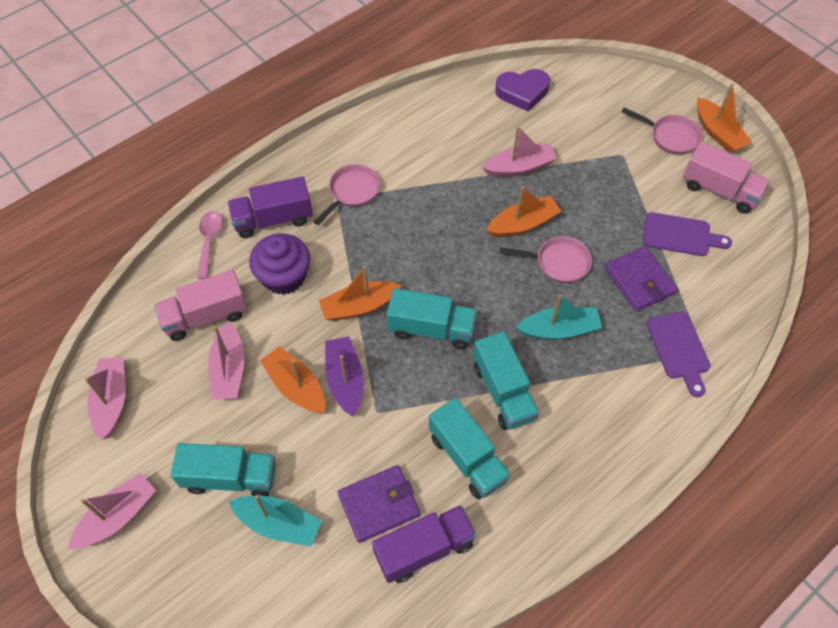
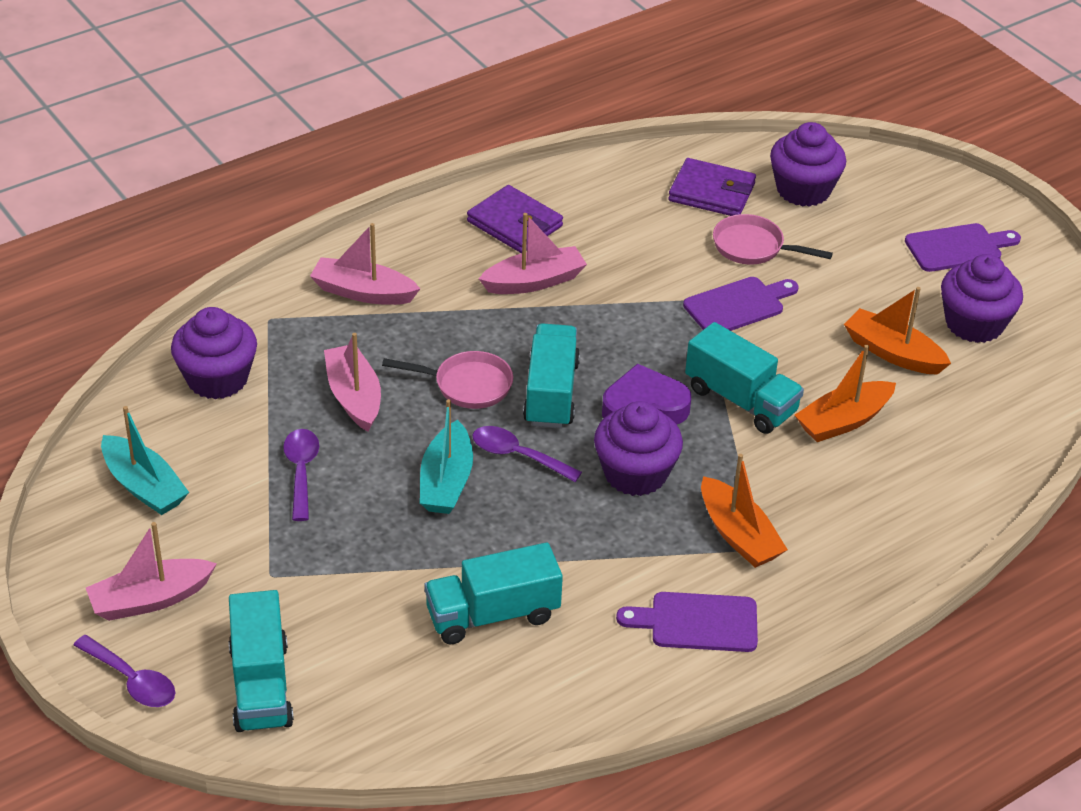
orange boat: 4 -> 3
pink pan: 3 -> 2
pink spoon: 1 -> 0
pink truck: 2 -> 0
purple boat: 1 -> 0
purple cupcake: 1 -> 4
purple cutting board: 2 -> 3
purple spoon: 0 -> 3
purple truck: 2 -> 0

